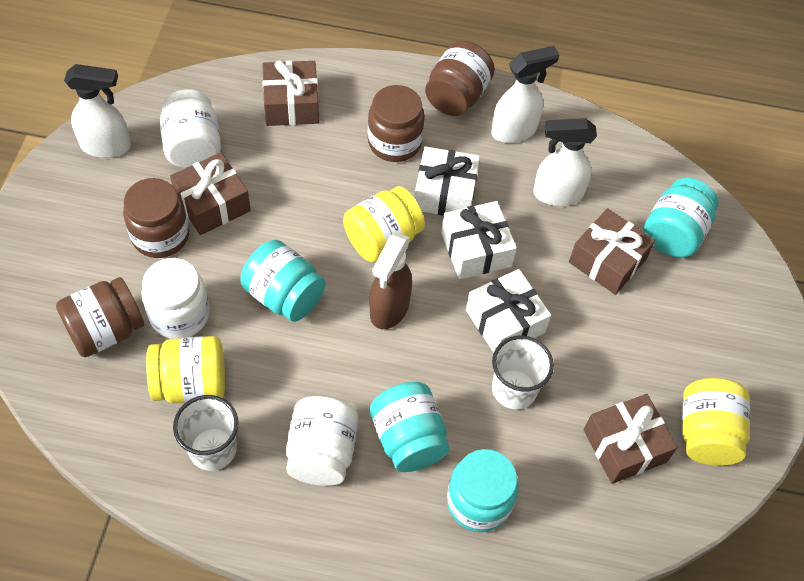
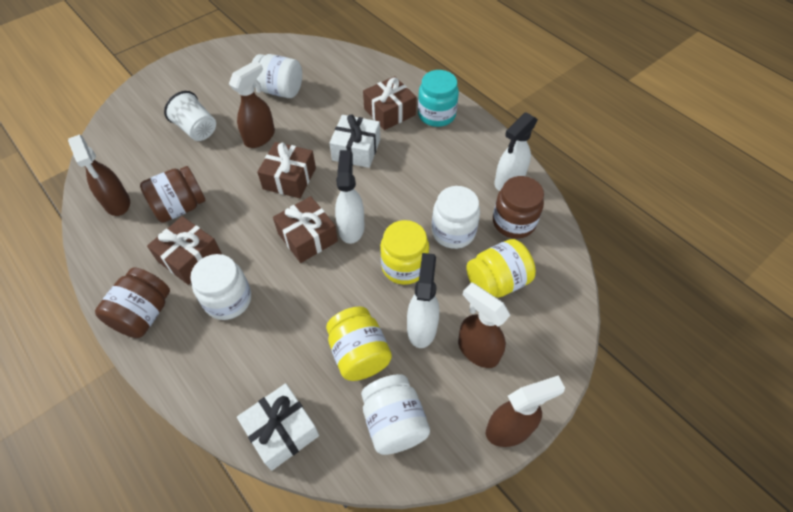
brown jar: 4 -> 3
brown spray bottle: 1 -> 4
turquoise jar: 4 -> 1
white cup: 2 -> 1
white gift: 3 -> 2
white jar: 3 -> 4

